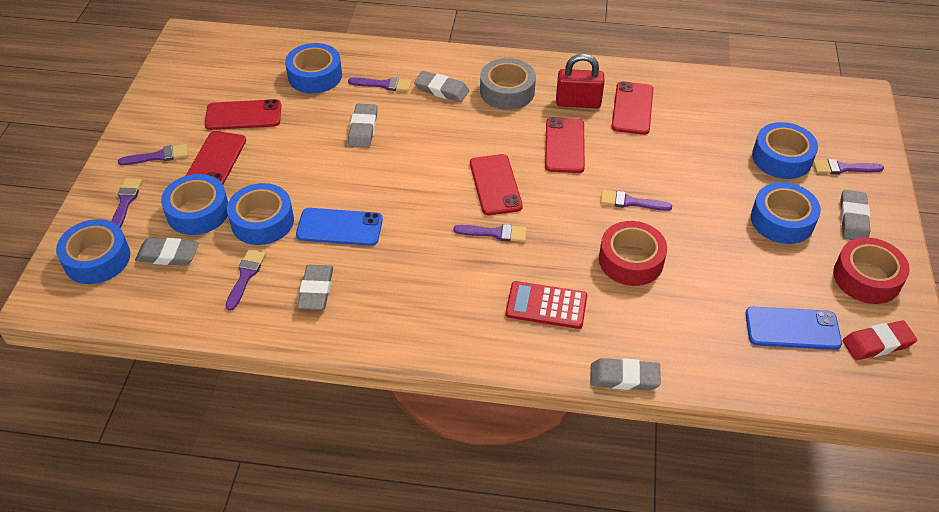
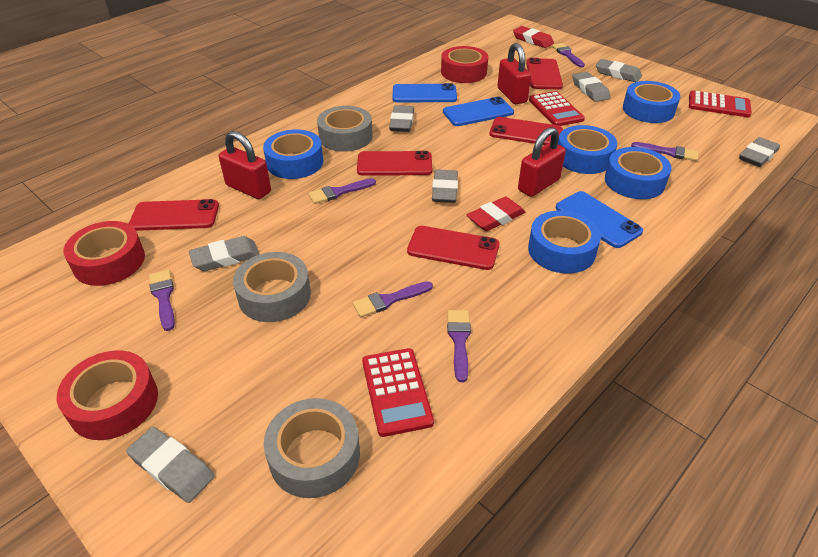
blue phone: 2 -> 3
blue tape: 6 -> 5
grey eraser: 6 -> 7
grey tape: 1 -> 3
purple brush: 7 -> 6
red calculator: 1 -> 3
red eraser: 1 -> 2
red padlock: 1 -> 3
red tape: 2 -> 3

